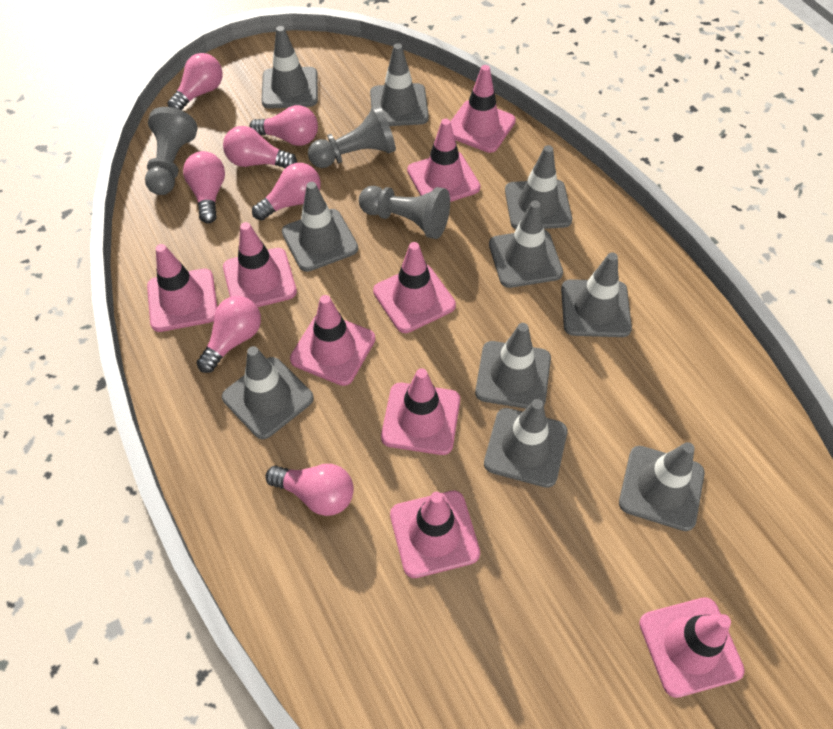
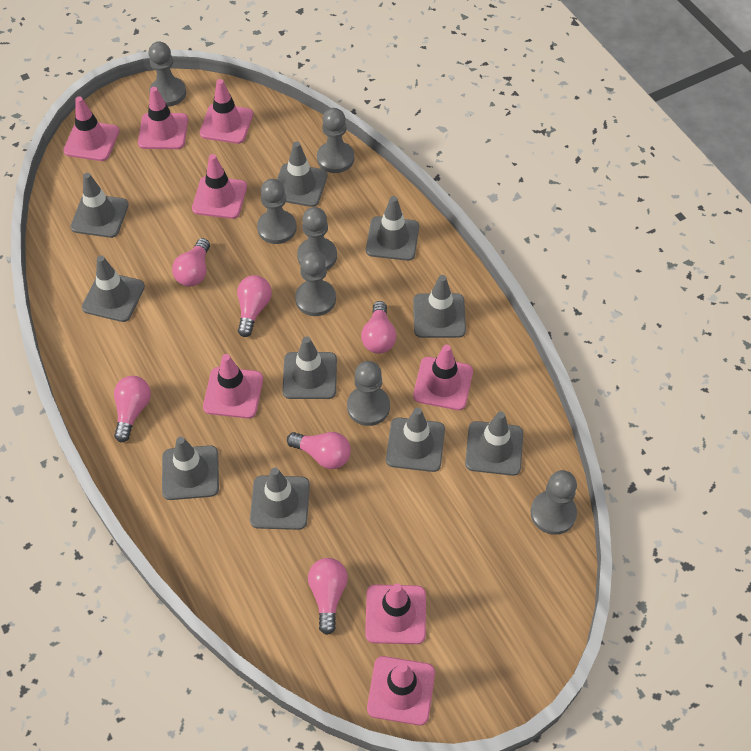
grey pawn: 3 -> 7
pink light bulb: 7 -> 6
pink traffic cone: 9 -> 8

